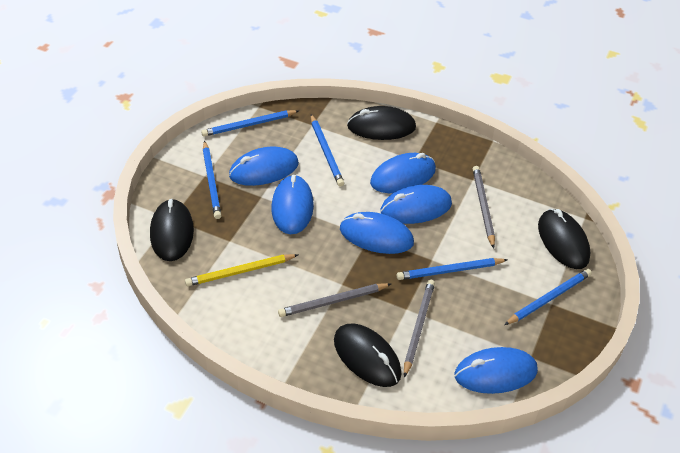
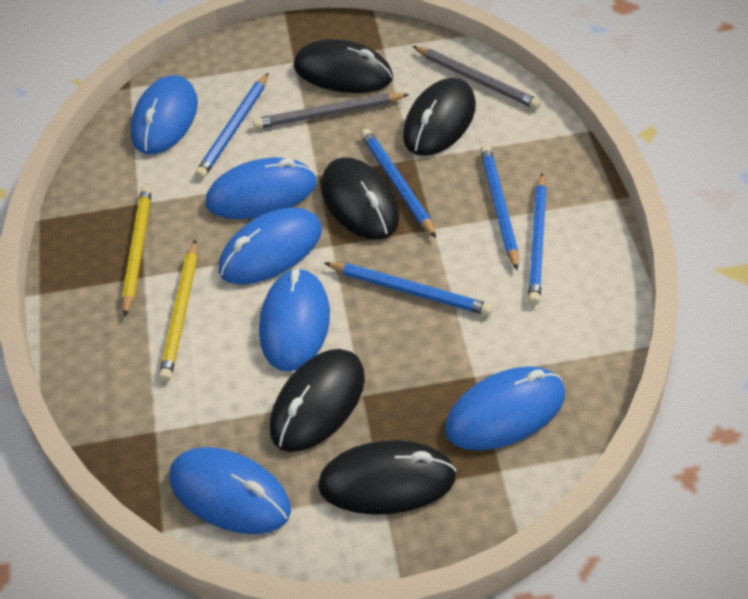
black mouse: 4 -> 5
grey pencil: 3 -> 2
yellow pencil: 1 -> 2

